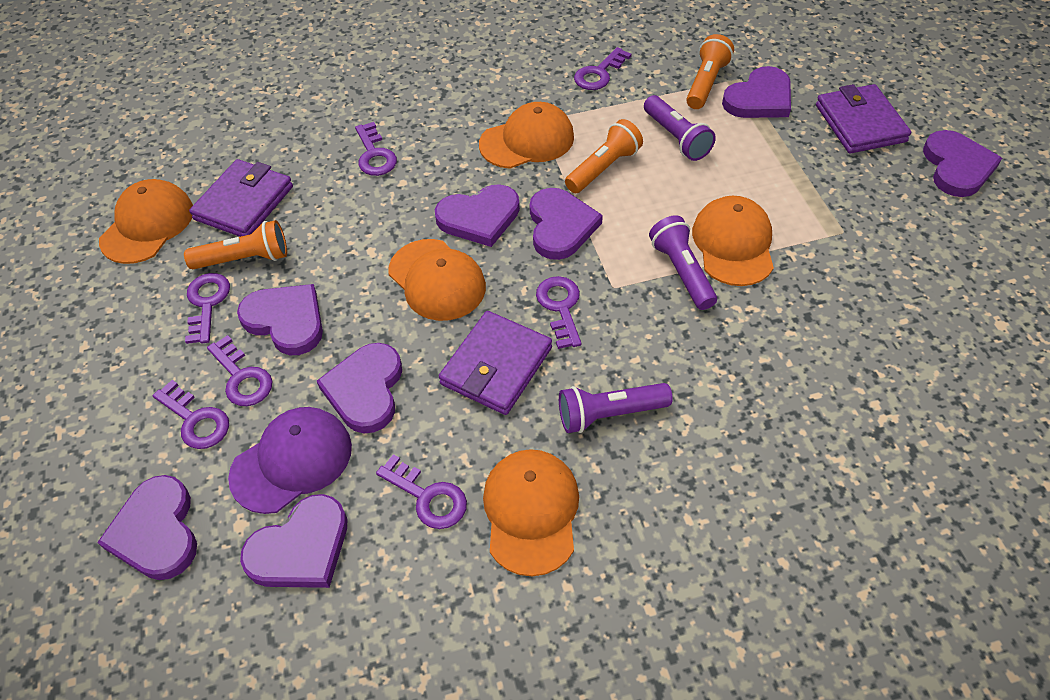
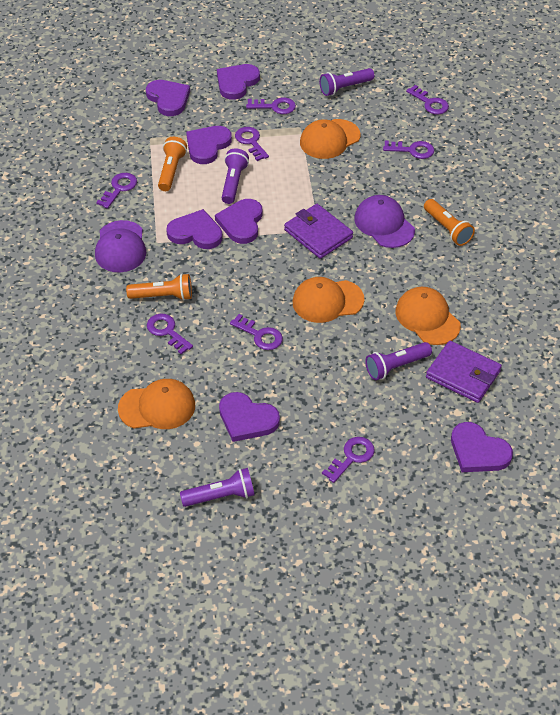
orange cap: 5 -> 4
purple cap: 1 -> 2
purple flashlight: 3 -> 4
purple heart: 8 -> 7
purple key: 7 -> 8
purple wallet: 3 -> 2

